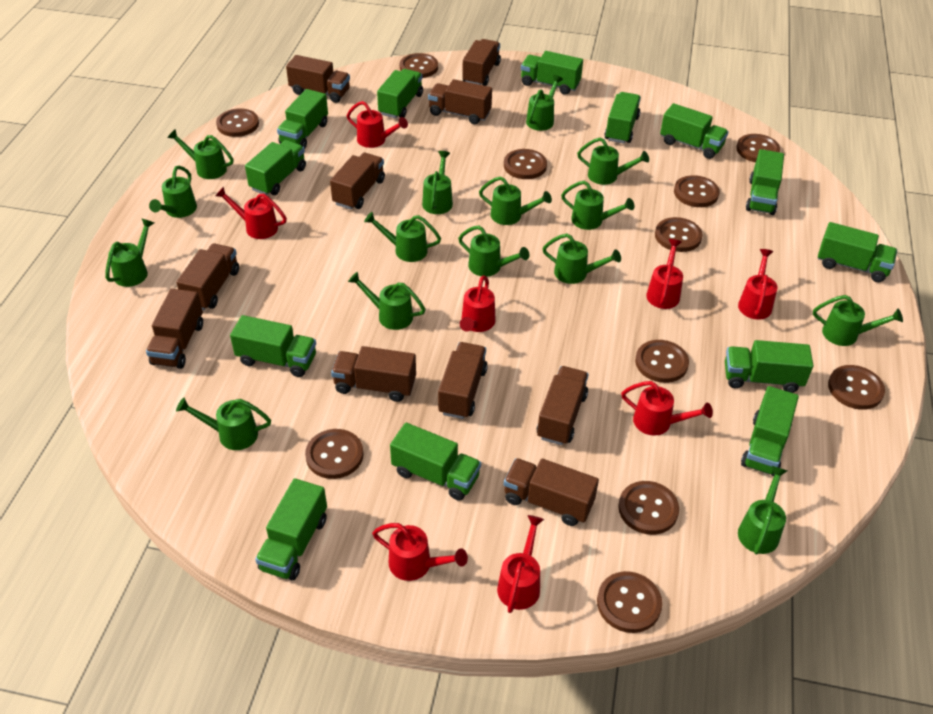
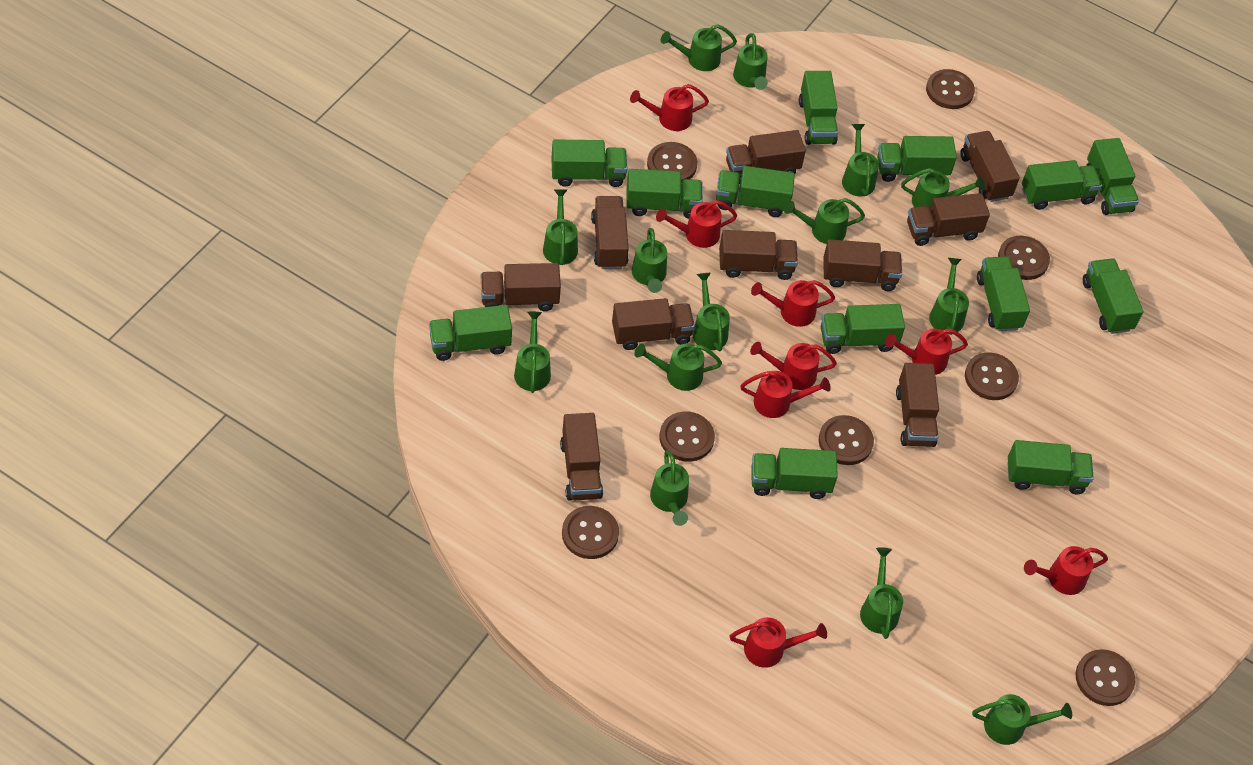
brown button: 11 -> 8
green watering can: 15 -> 14

